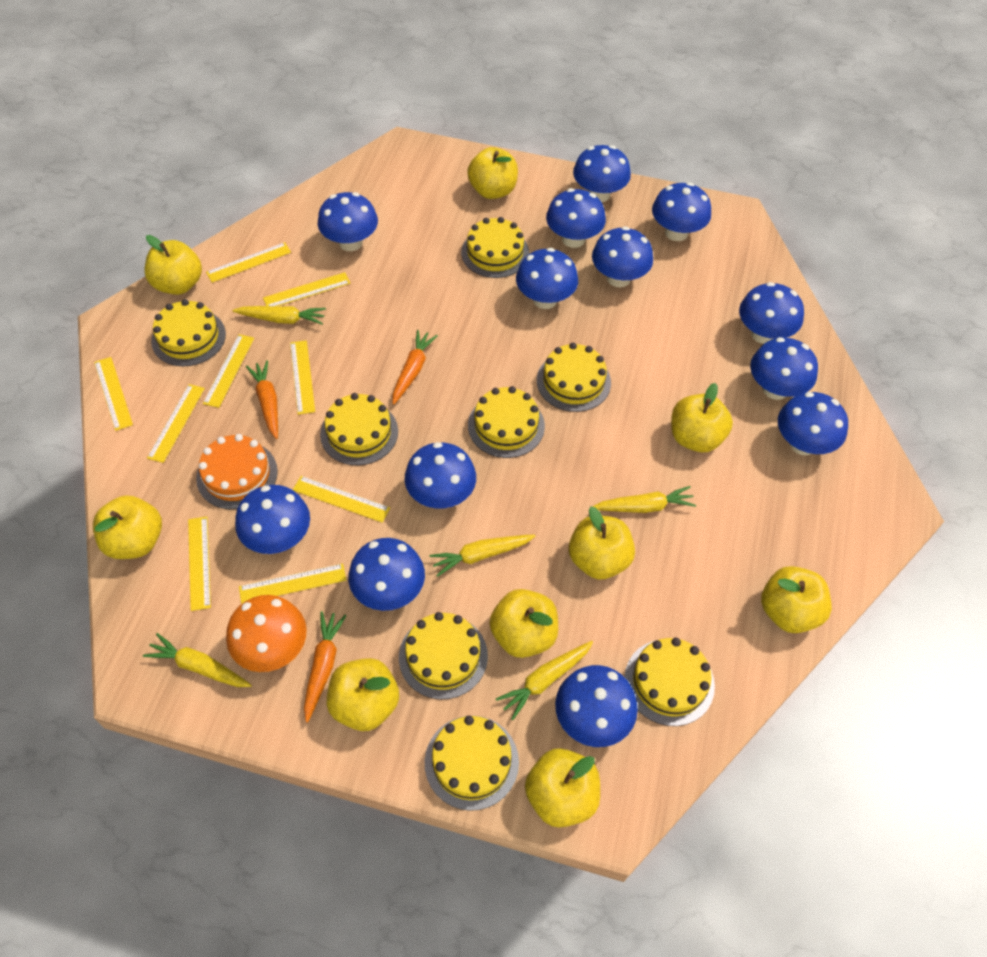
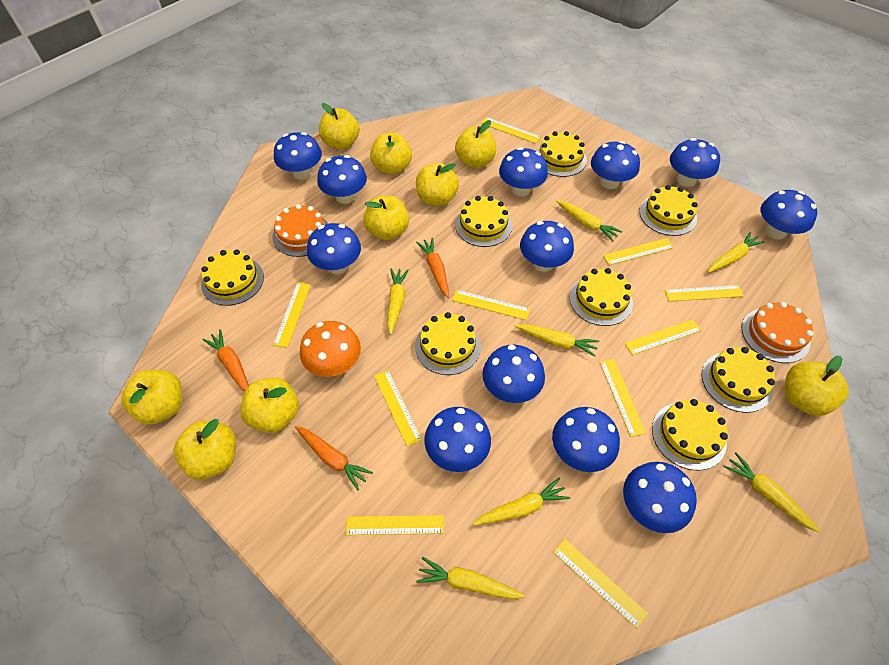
blue mushroom: 13 -> 12
orange cake: 1 -> 2
yellow carrot: 5 -> 7
yellow ruler: 9 -> 10

